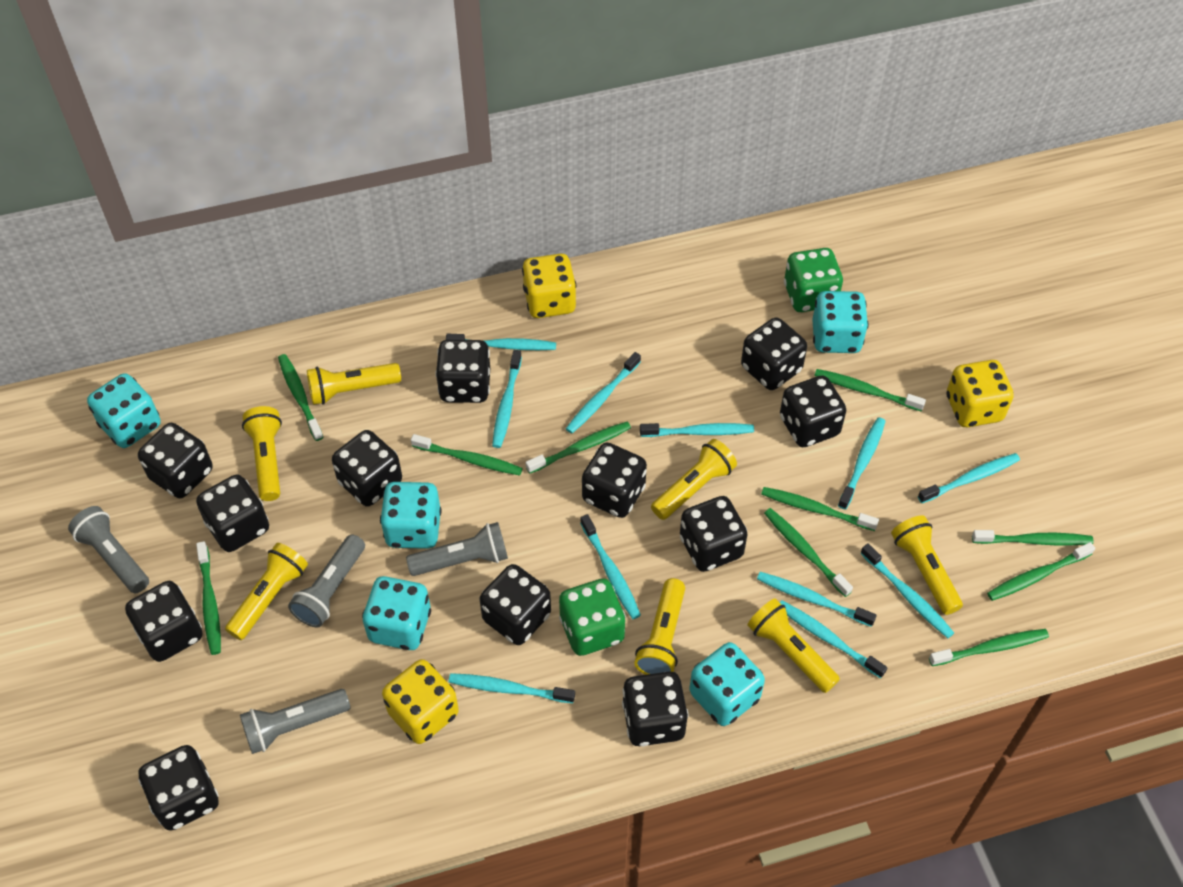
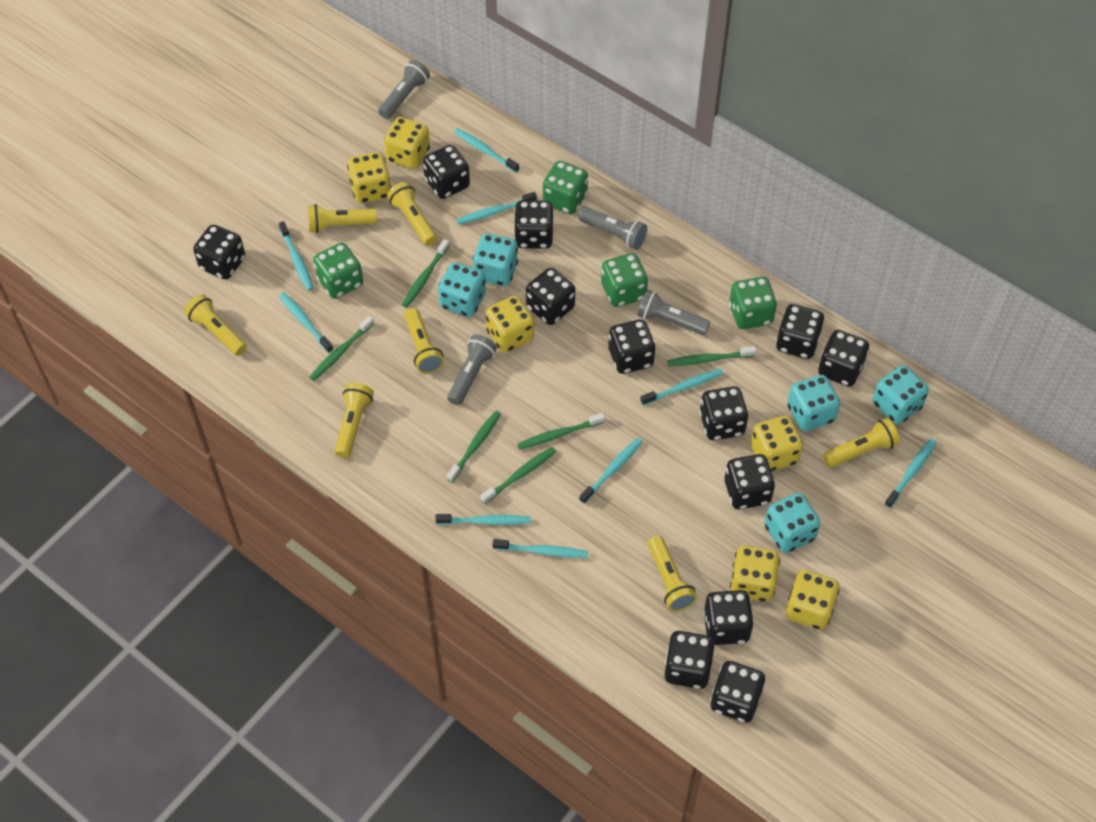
green dice: 2 -> 4
green toothbrush: 10 -> 6
turquoise toothbrush: 11 -> 9
yellow dice: 3 -> 6

